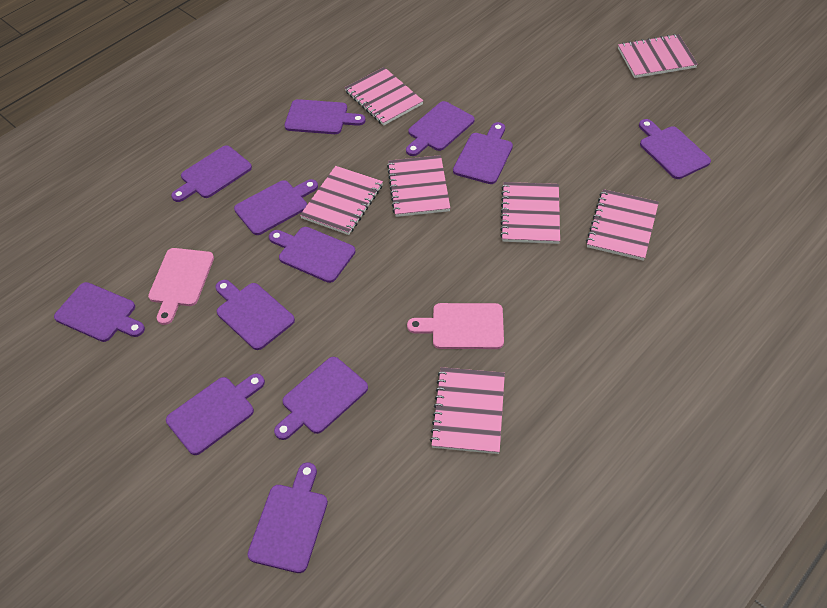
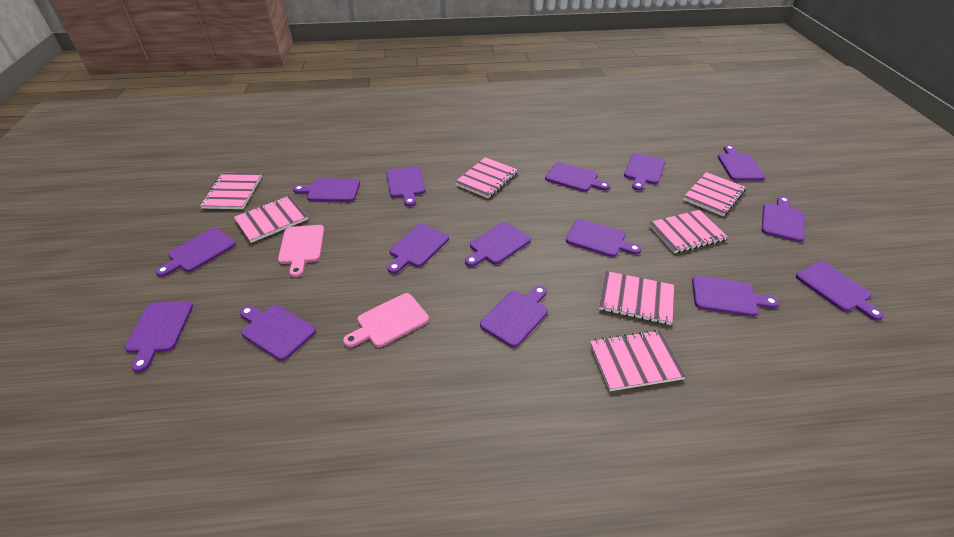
purple cutting board: 12 -> 15

